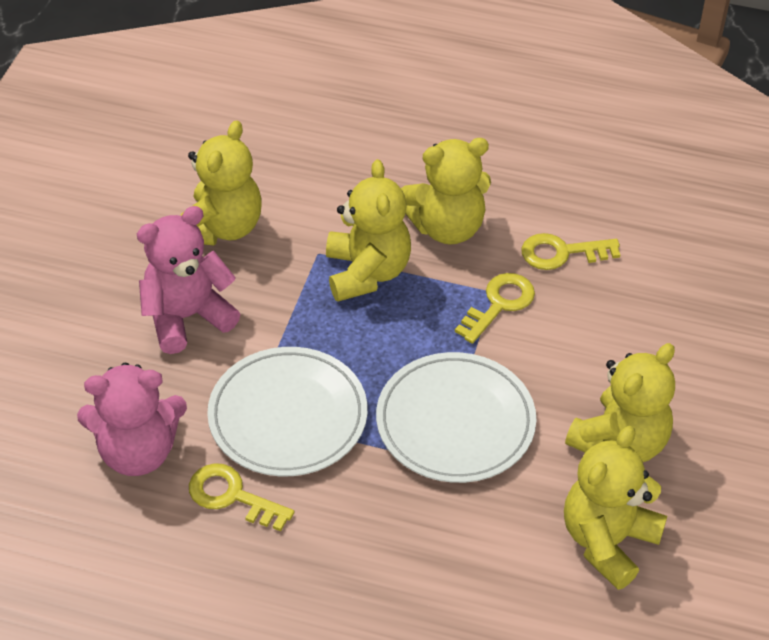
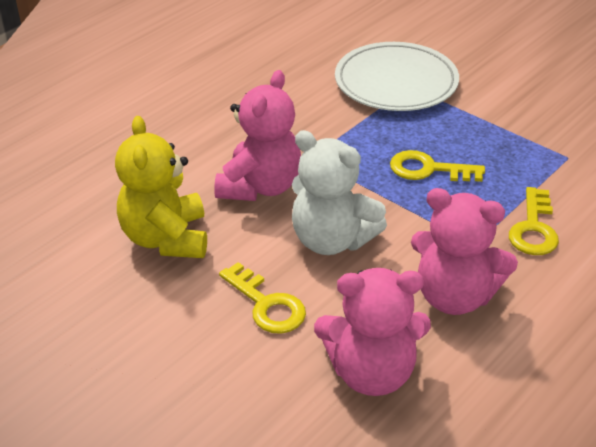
pink teddy bear: 2 -> 3
white plate: 2 -> 1
white teddy bear: 0 -> 1
yellow teddy bear: 5 -> 1

